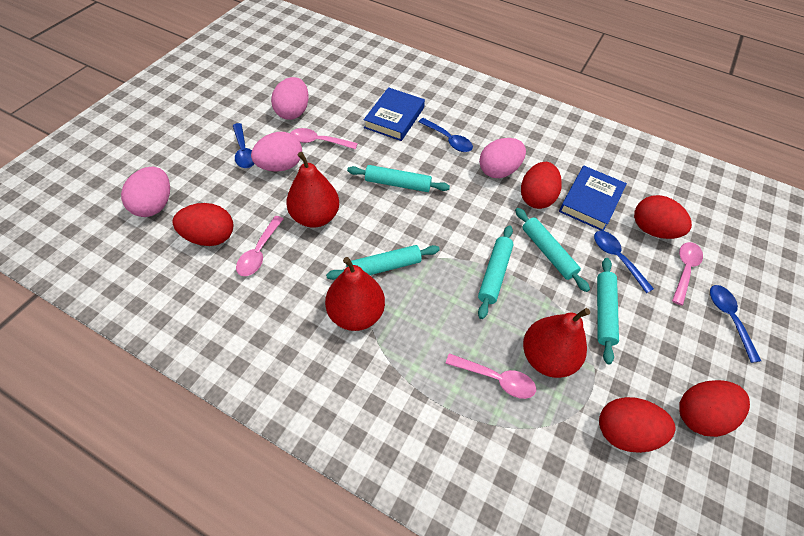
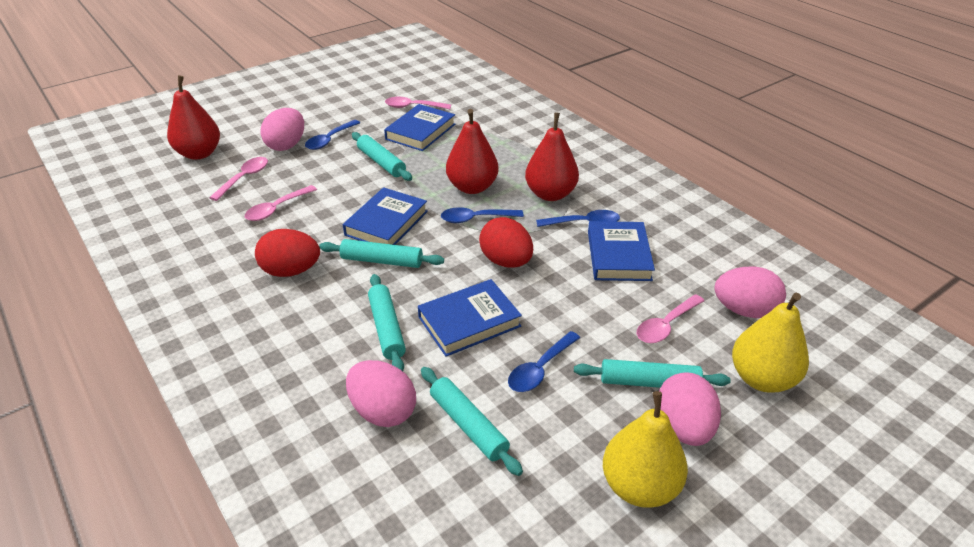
blue book: 2 -> 4
red egg: 5 -> 2
yellow pear: 0 -> 2

